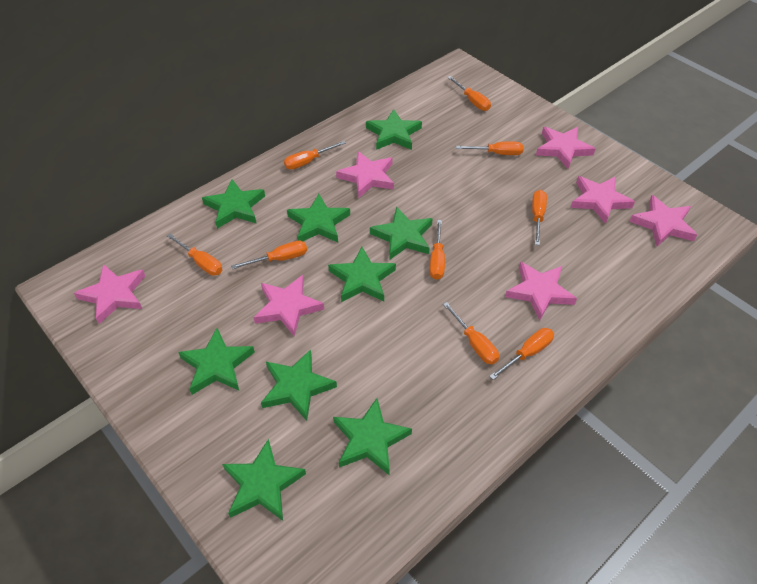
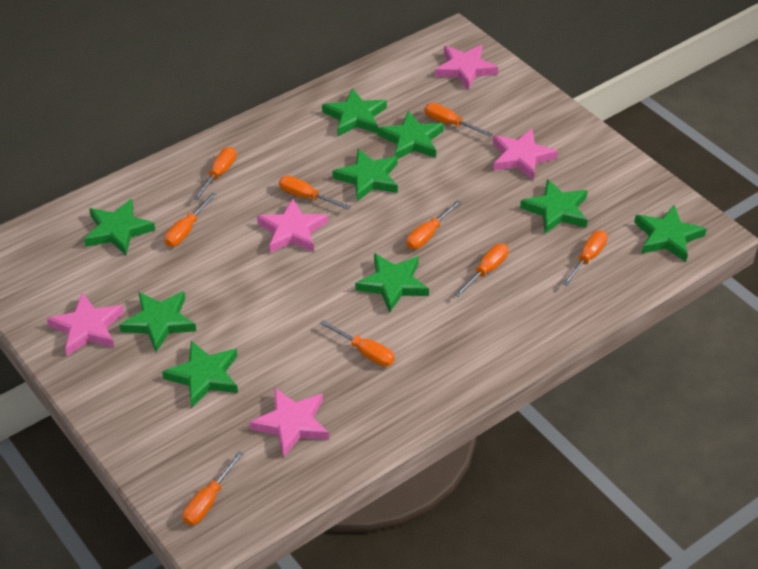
pink star: 7 -> 5

